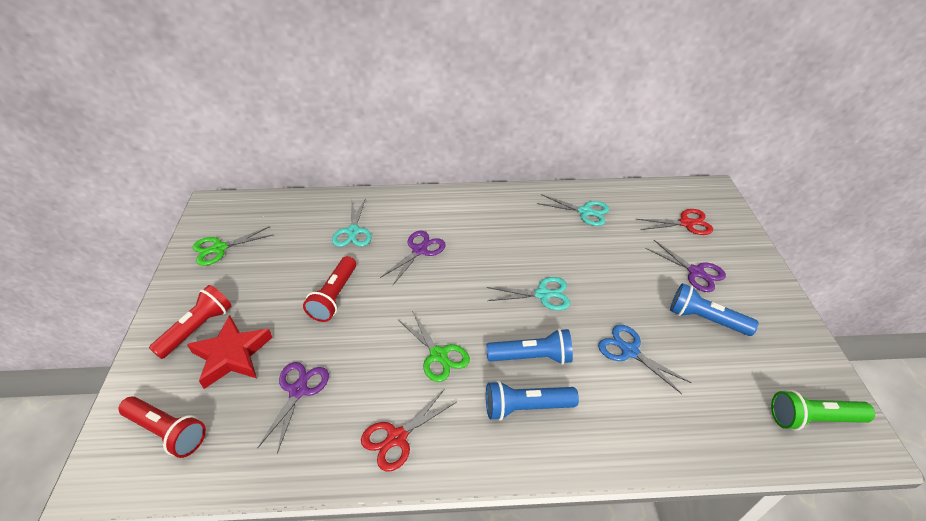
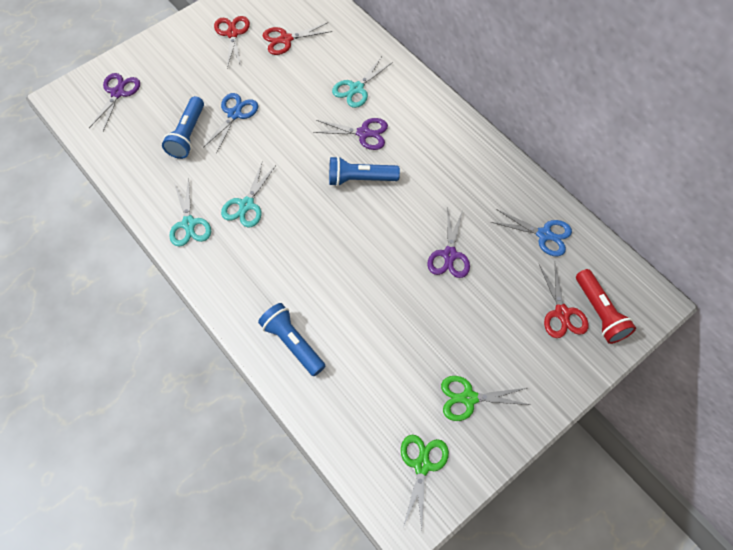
blue scissors: 1 -> 2
green flashlight: 1 -> 0
red flashlight: 3 -> 1
red scissors: 2 -> 3
red star: 1 -> 0

